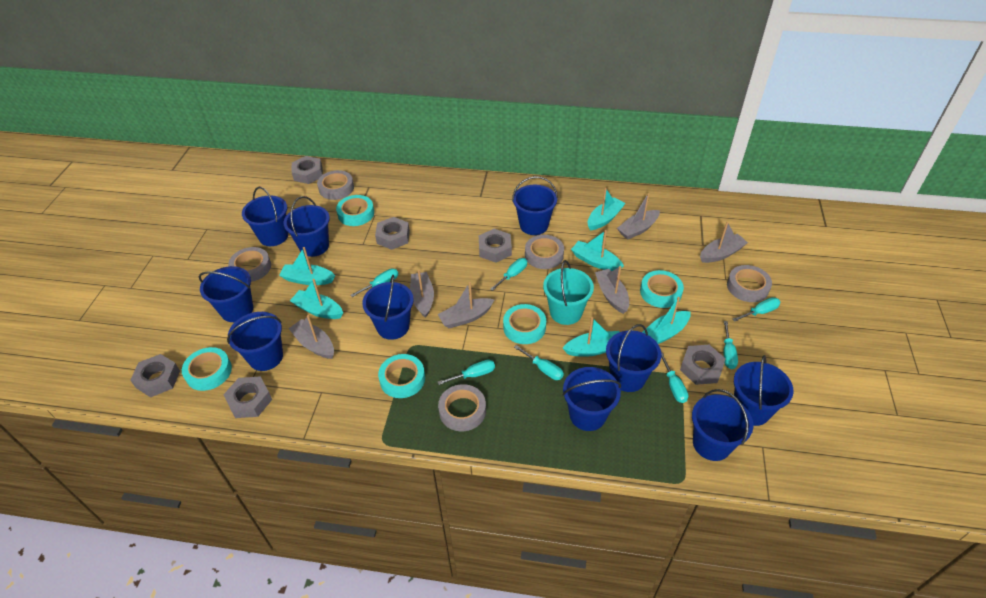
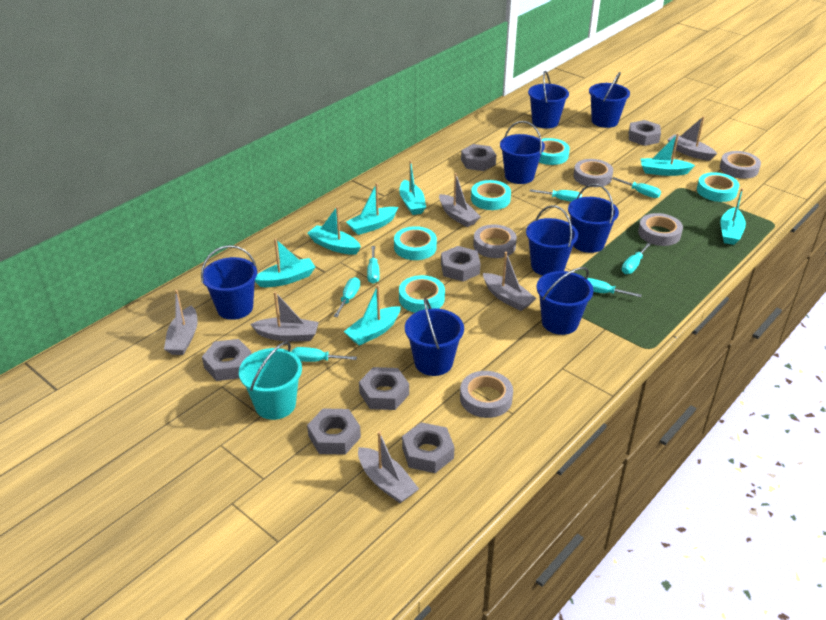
blue bucket: 10 -> 8
grey nut: 6 -> 7
turquoise boat: 6 -> 7

